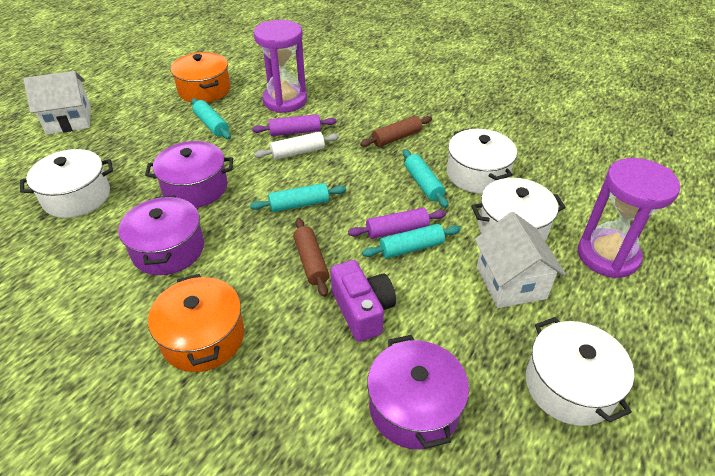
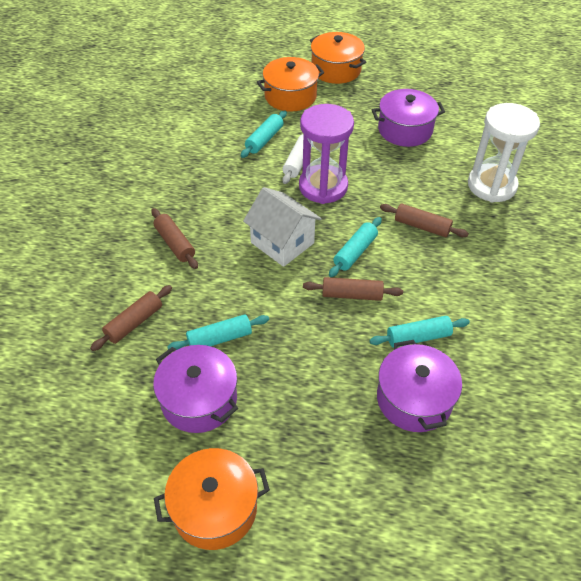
brown rolling pin: 2 -> 4
orange pot: 2 -> 3
purple camera: 1 -> 0
purple hourglass: 2 -> 1
purple rolling pin: 2 -> 0
white hourglass: 0 -> 1
white house: 2 -> 1
white pot: 4 -> 0

